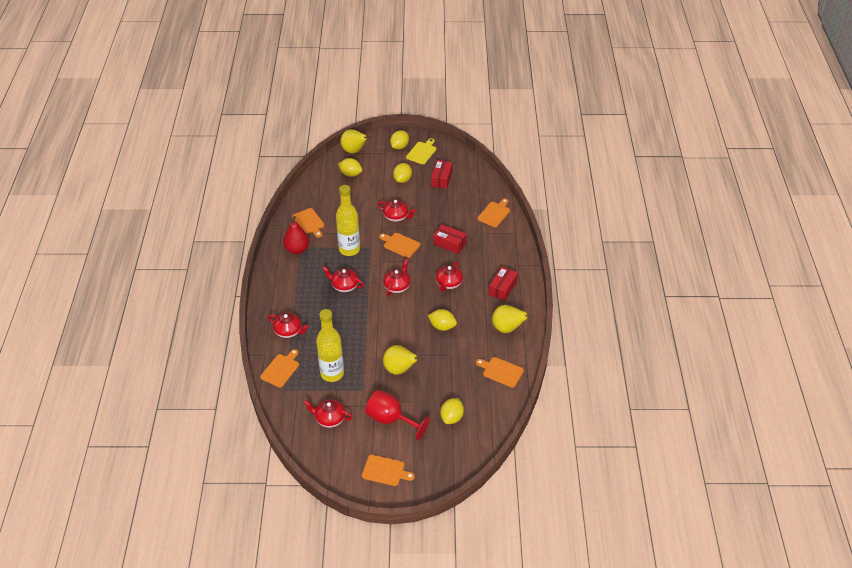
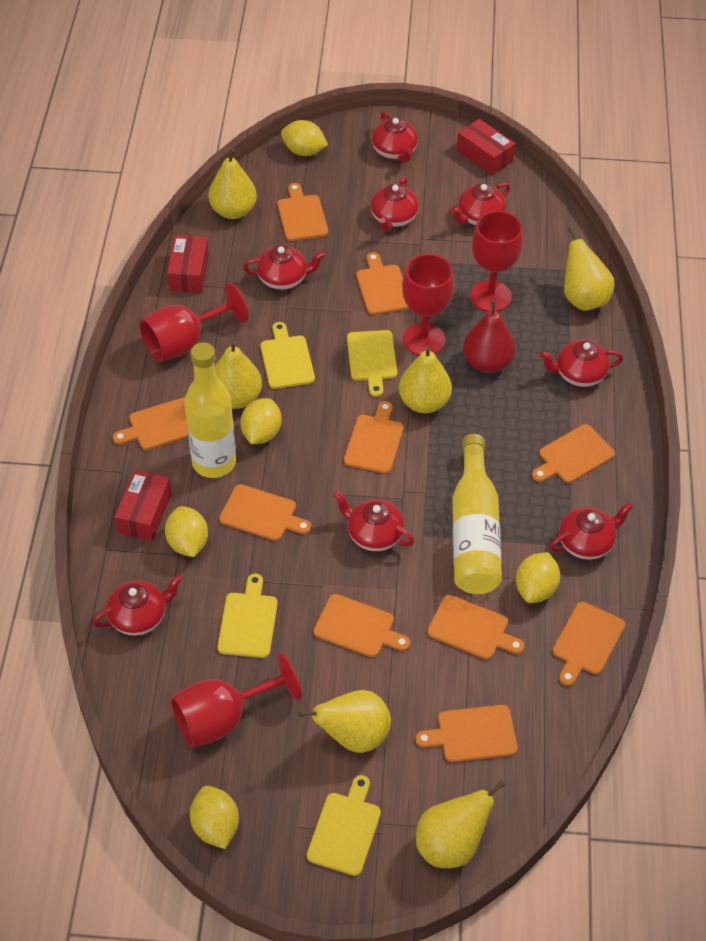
orange cutting board: 6 -> 10
red goblet: 1 -> 4
red teapot: 6 -> 8
yellow cutting board: 1 -> 4
yellow pear: 3 -> 6

